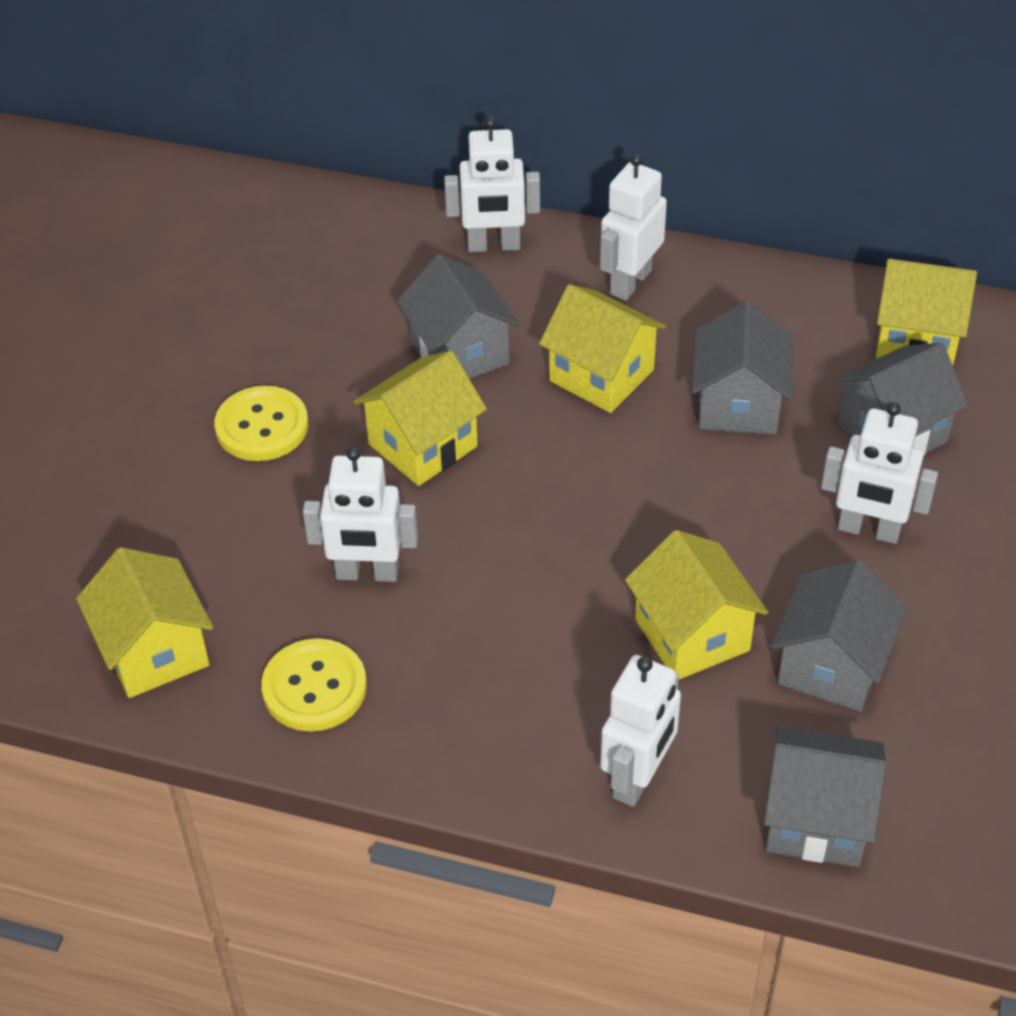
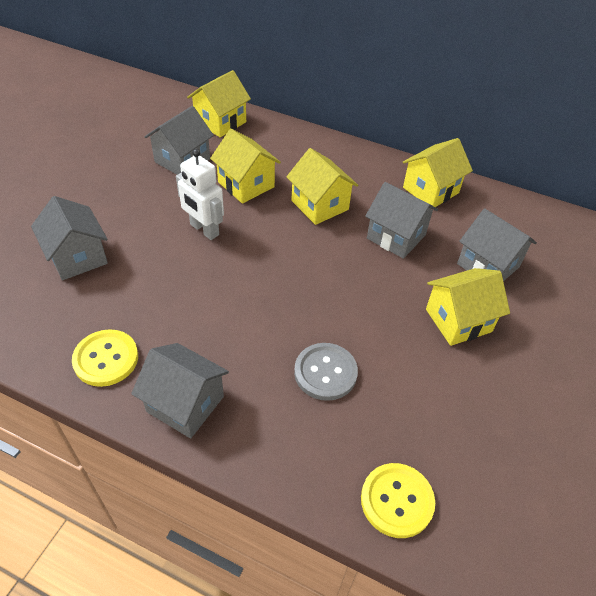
grey button: 0 -> 1
white robot: 5 -> 1

